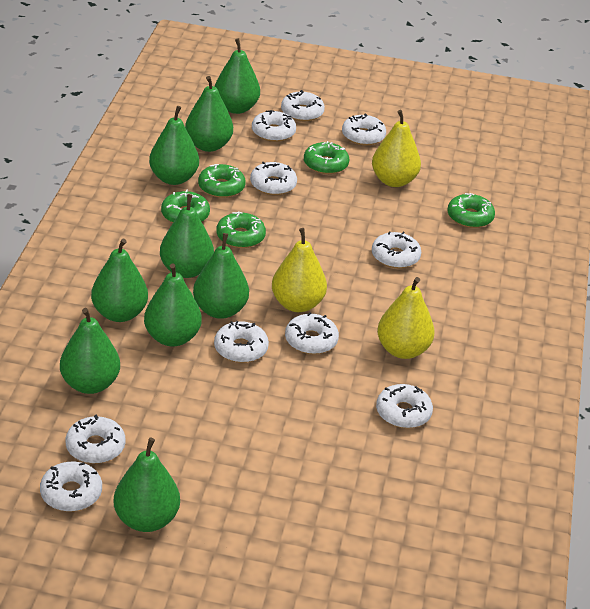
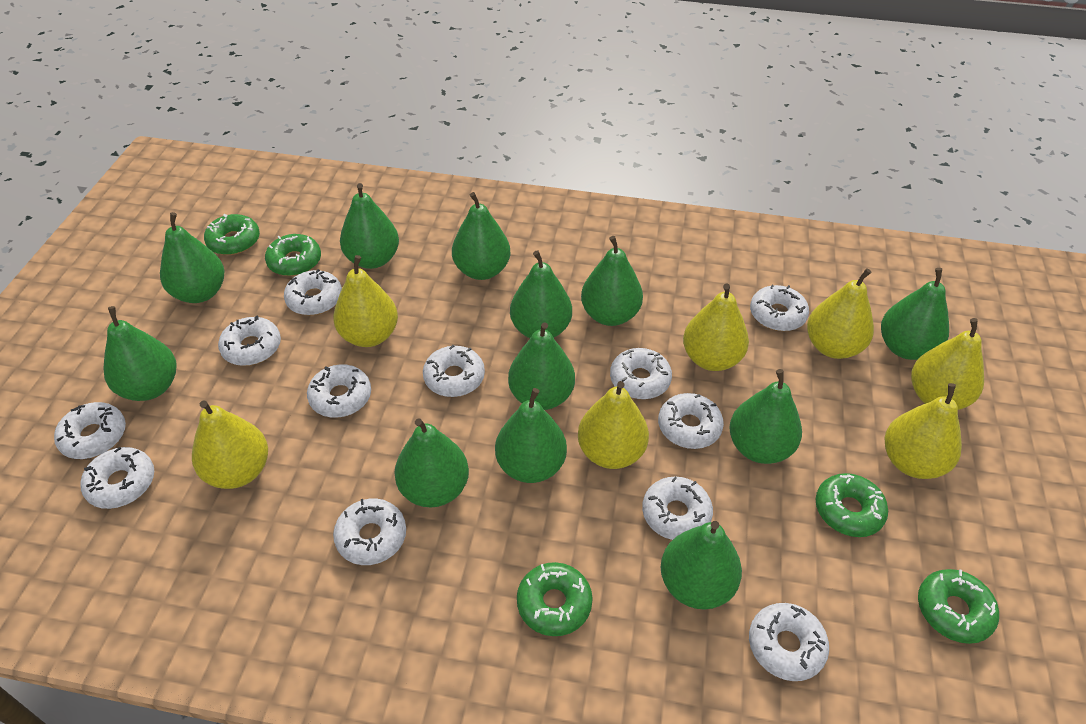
green pear: 9 -> 12
white donut: 10 -> 12
yellow pear: 3 -> 7

